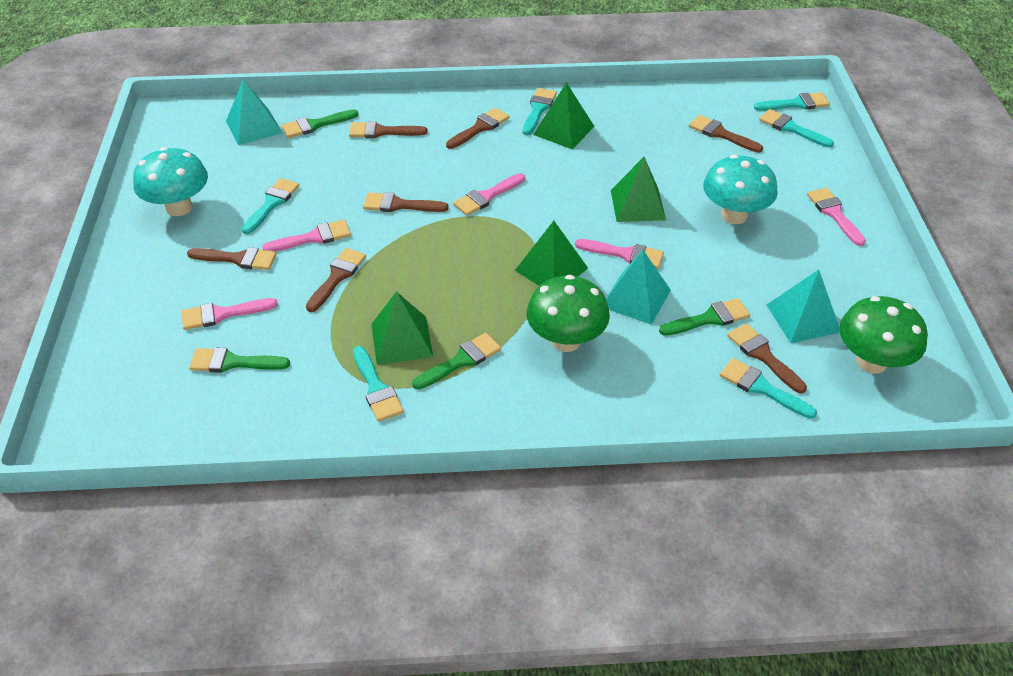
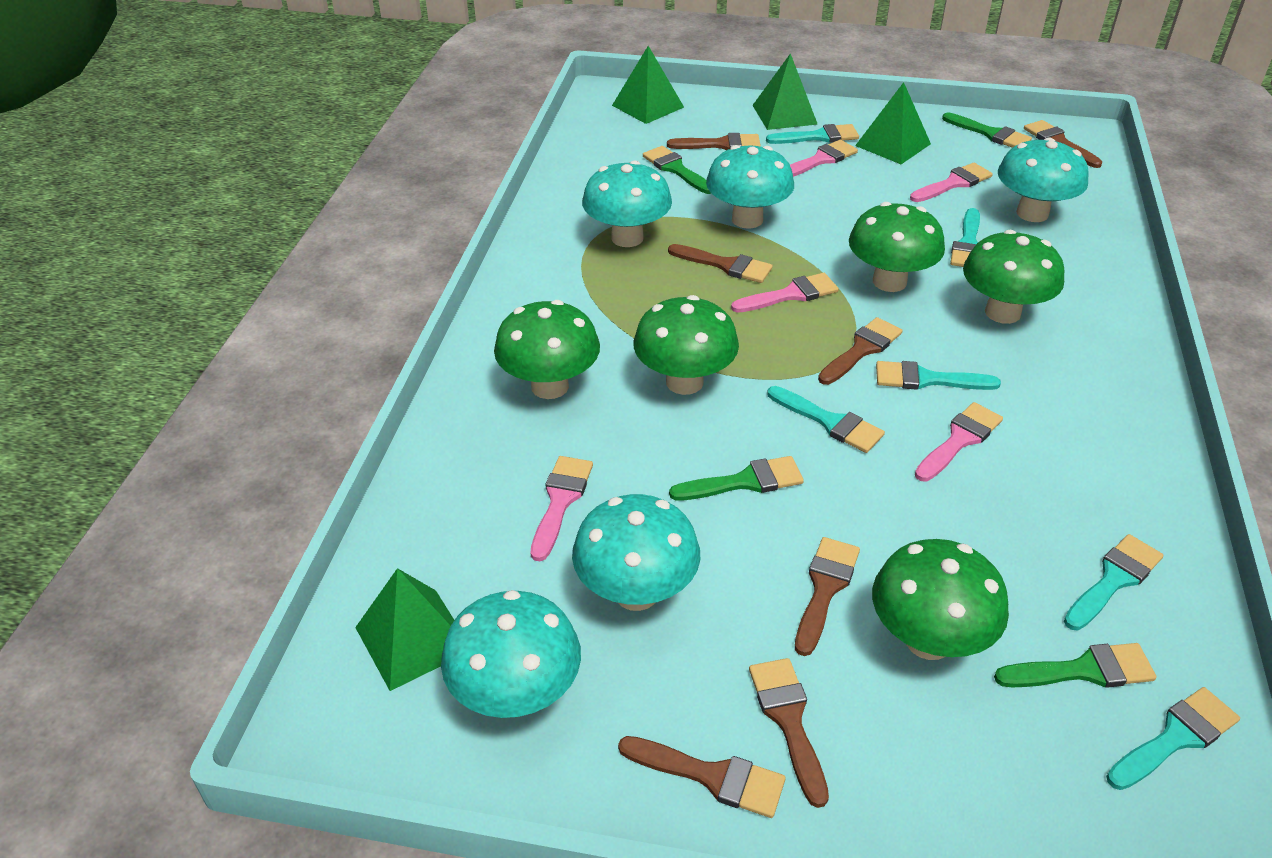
green mushroom: 2 -> 5
turquoise mushroom: 2 -> 5
turquoise pyramid: 3 -> 0

